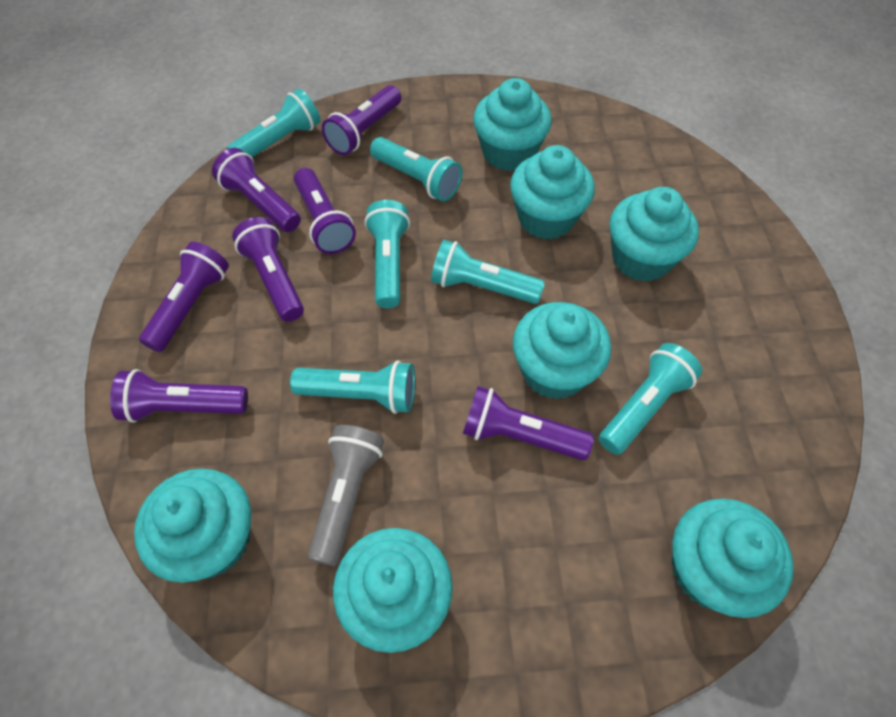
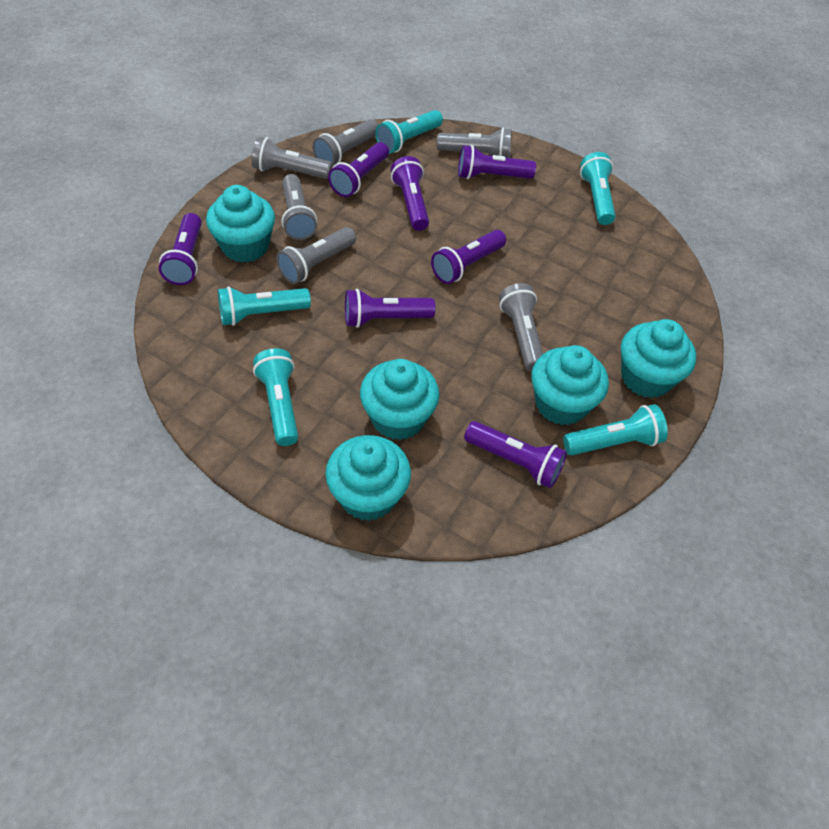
grey flashlight: 1 -> 6
turquoise cupcake: 7 -> 5
turquoise flashlight: 6 -> 5

